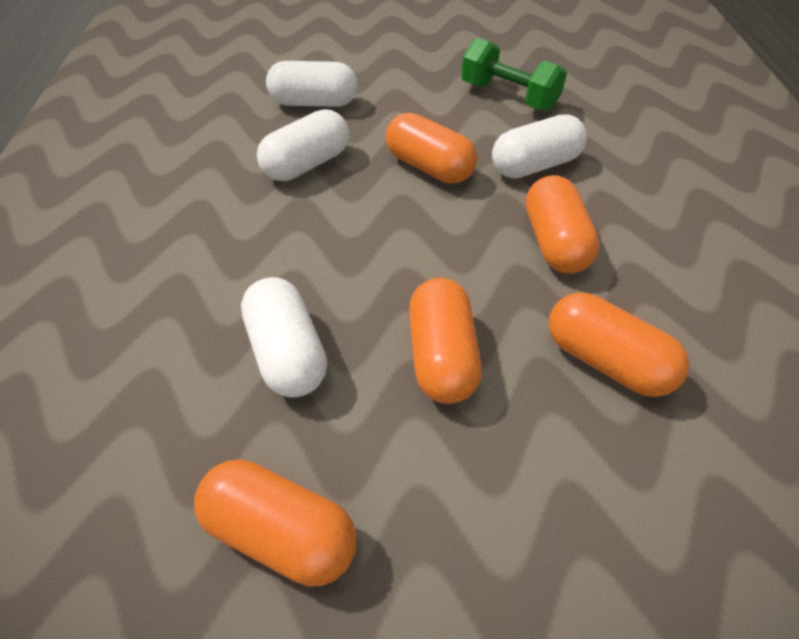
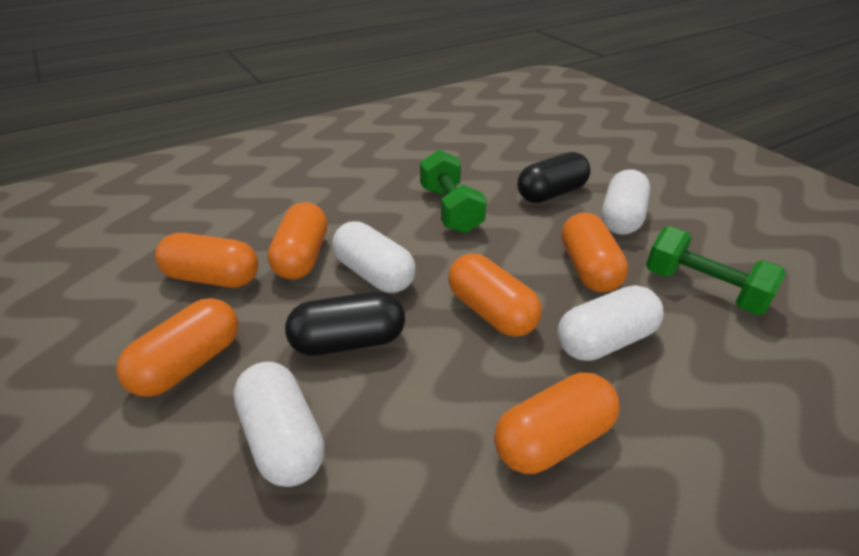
black capsule: 0 -> 2
green dumbbell: 1 -> 2
orange capsule: 5 -> 6

